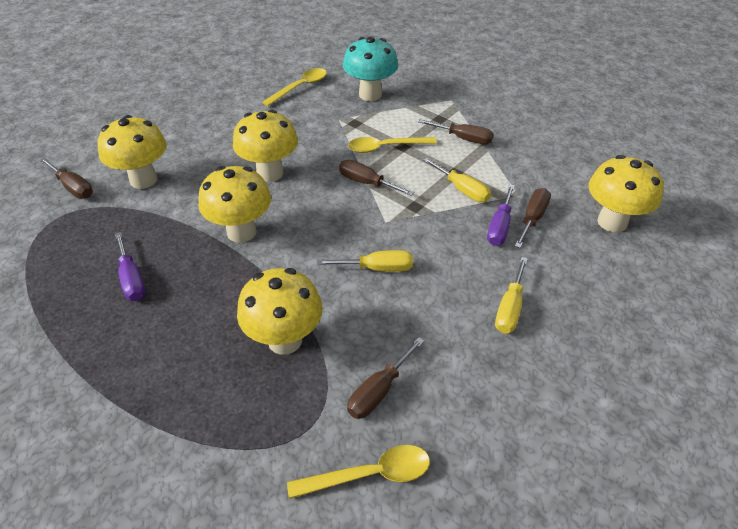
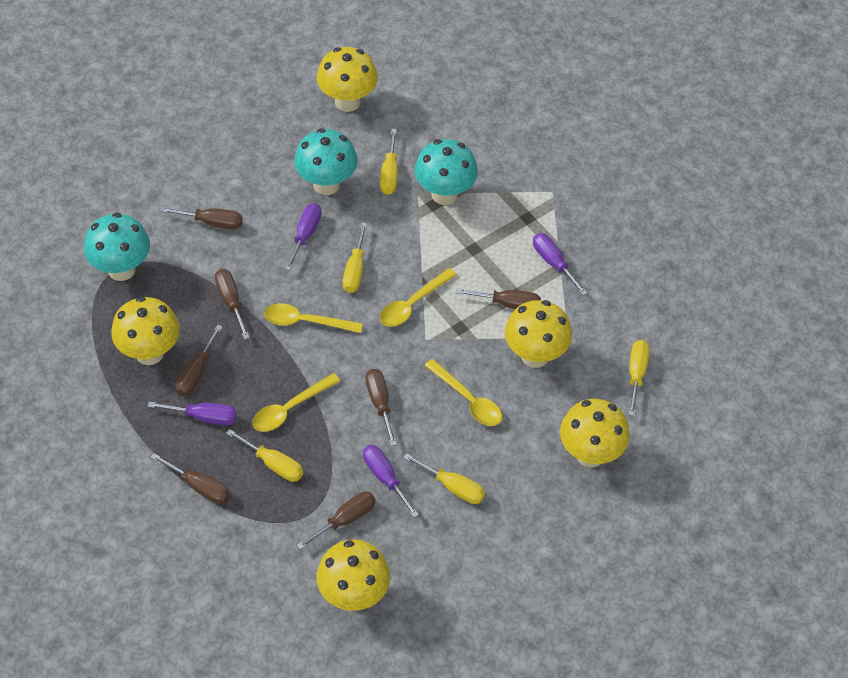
brown screwdriver: 5 -> 7
purple screwdriver: 2 -> 4
turquoise mushroom: 1 -> 3
yellow screwdriver: 3 -> 5
yellow spoon: 3 -> 4

